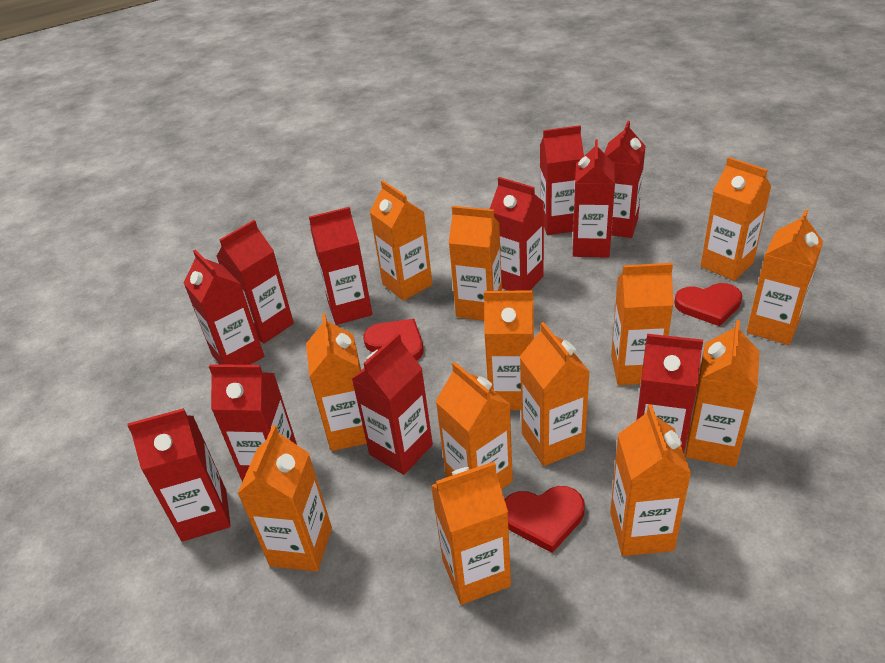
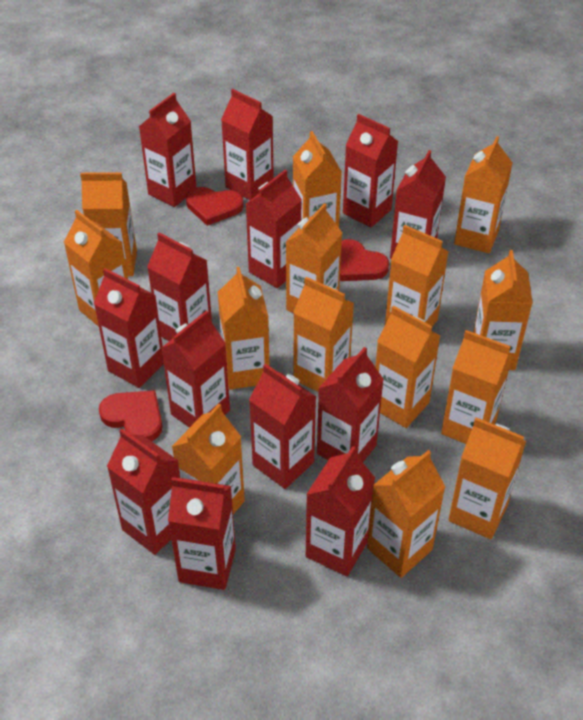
orange carton: 13 -> 14
red carton: 11 -> 13

